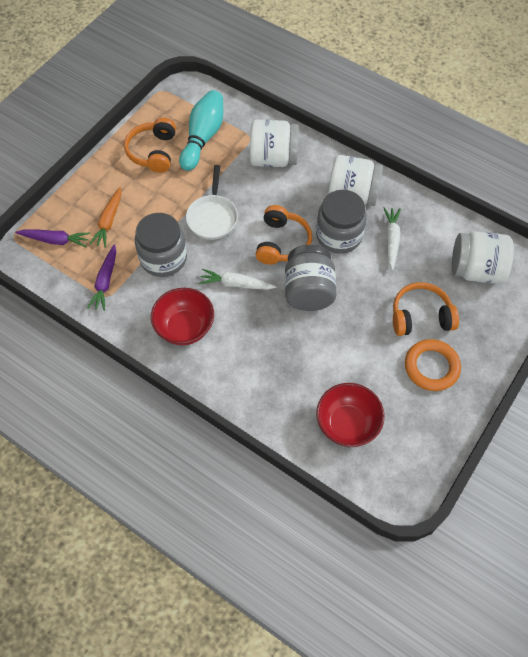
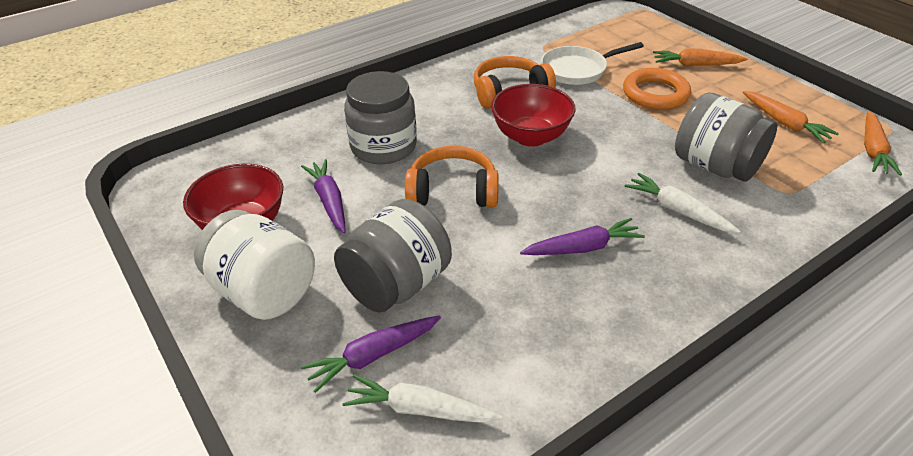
orange carrot: 1 -> 3
orange headphones: 3 -> 2
purple carrot: 2 -> 3
turquoise bowling pin: 1 -> 0
white jar: 3 -> 1

